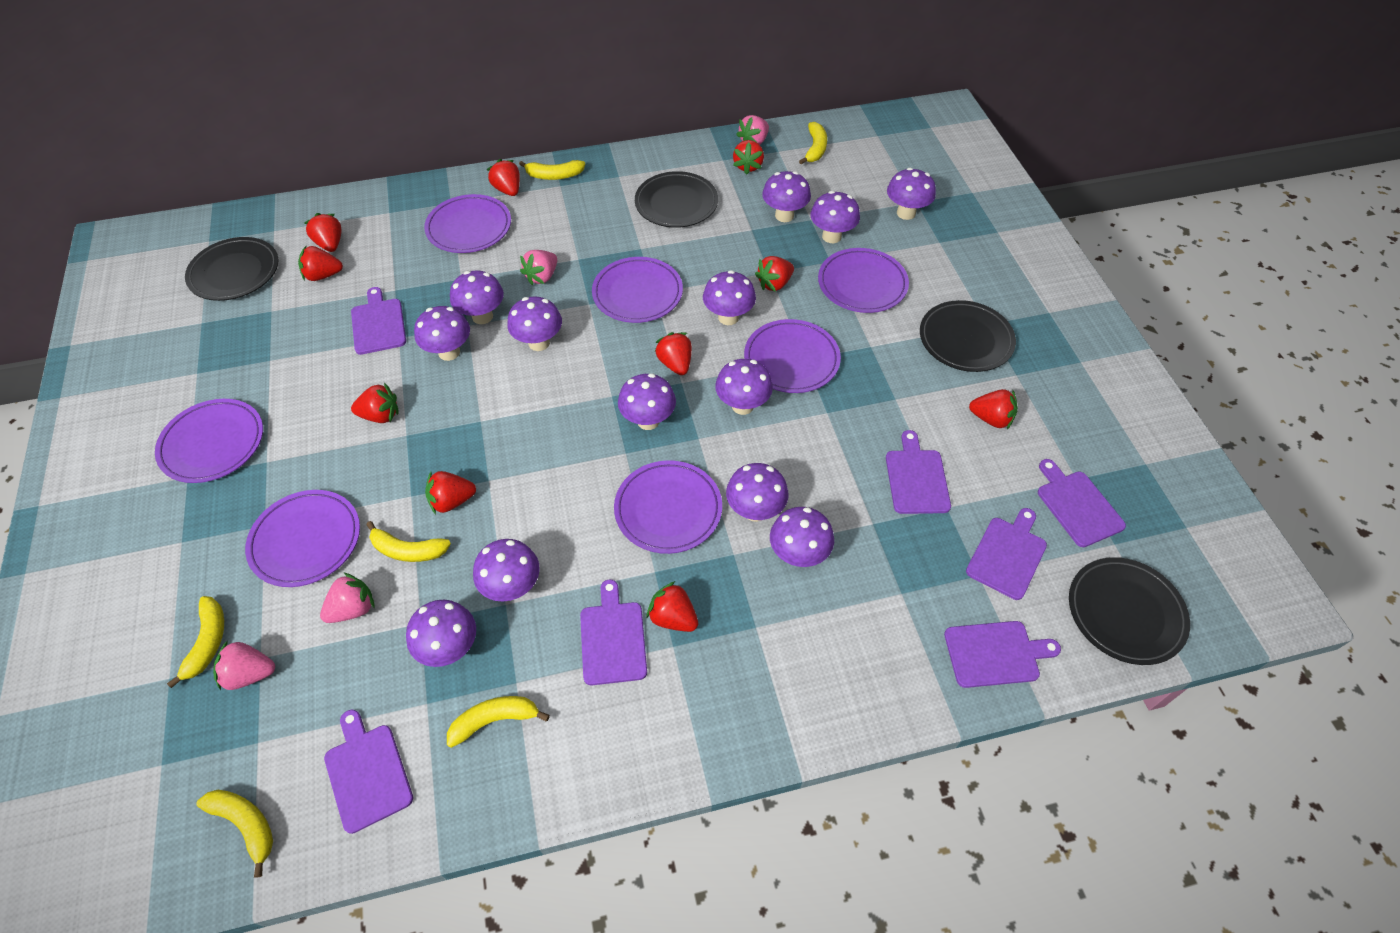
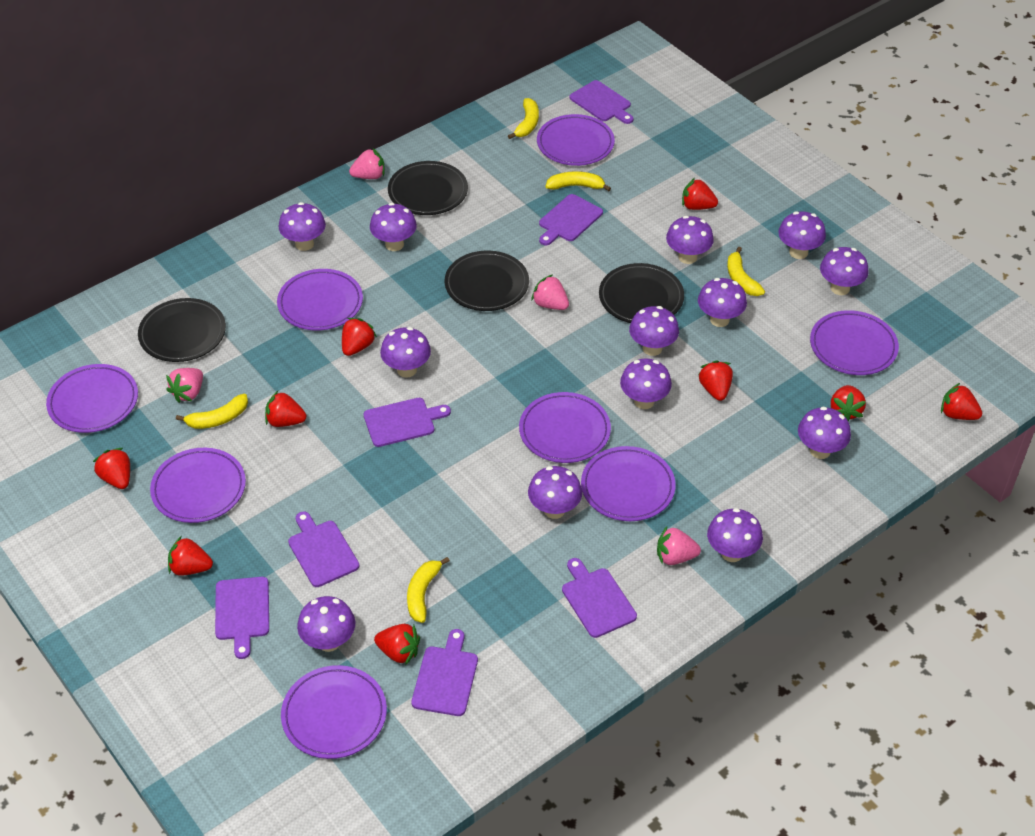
purple plate: 7 -> 8
red strawberry: 10 -> 9
yellow banana: 6 -> 5

